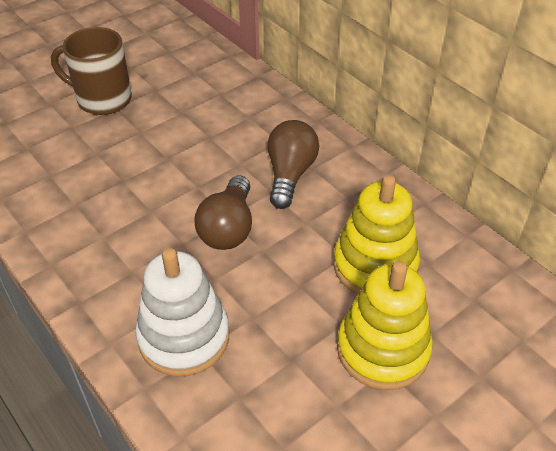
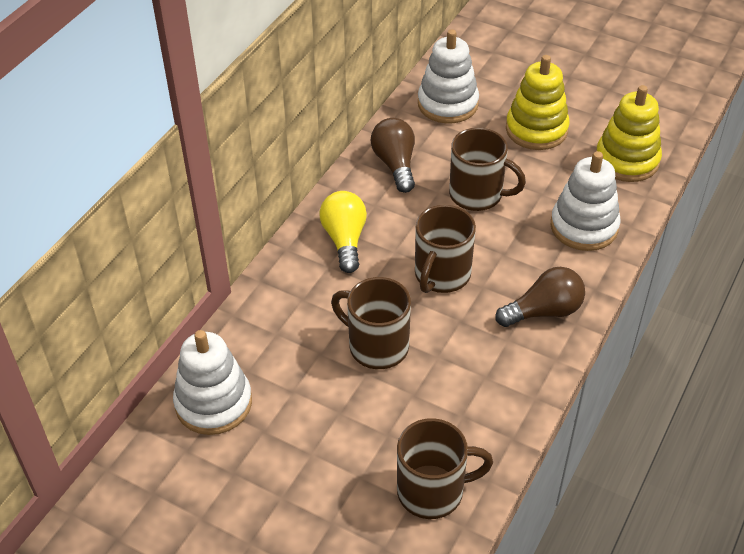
brown mug: 1 -> 4
white stacking toy: 1 -> 3
yellow light bulb: 0 -> 1

